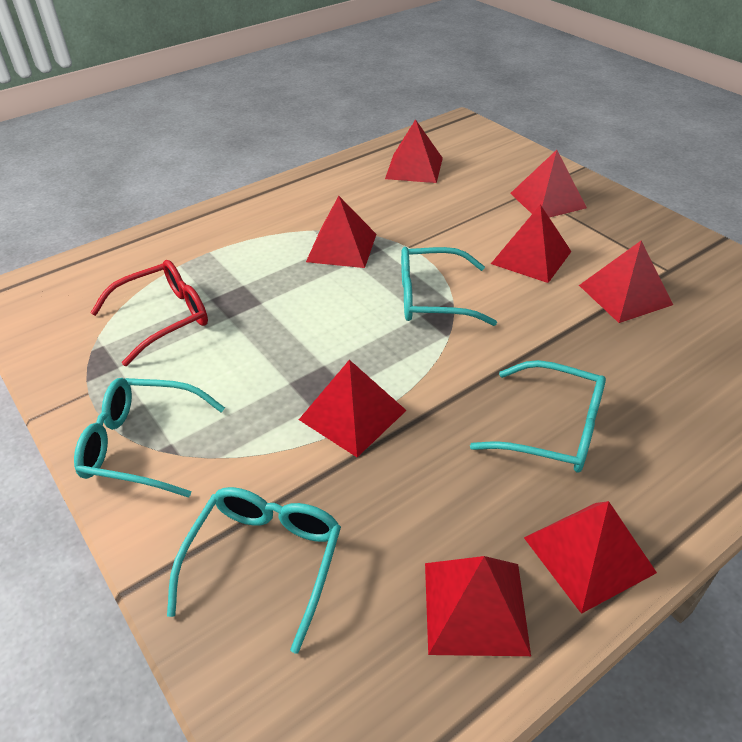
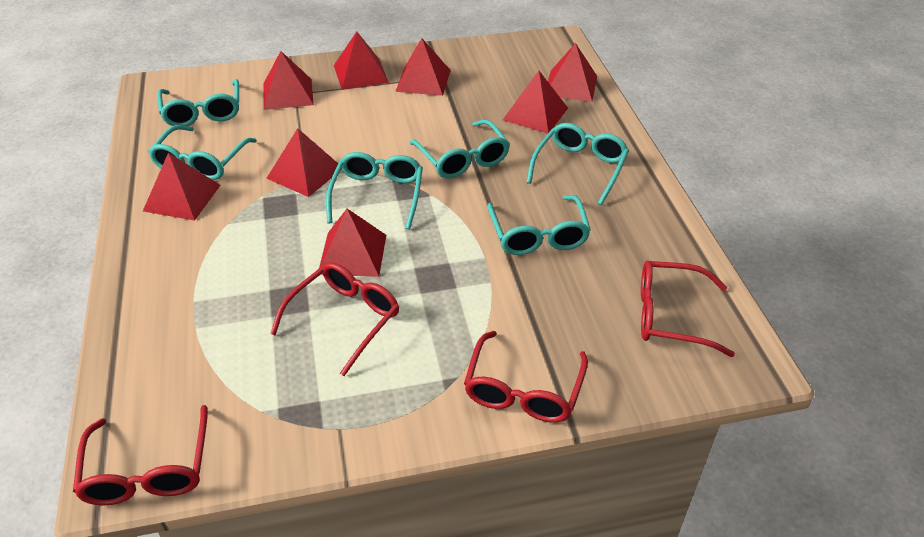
red glasses: 1 -> 4
turquoise glasses: 4 -> 6

